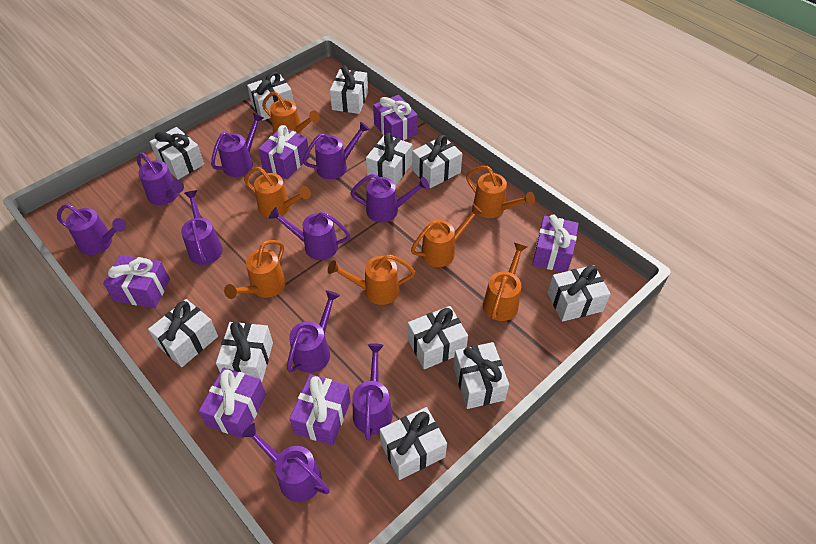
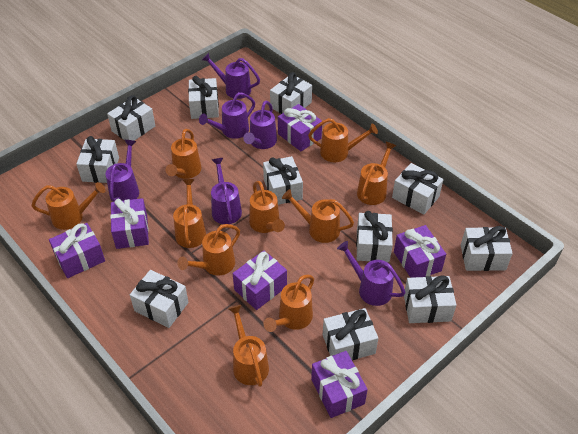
orange watering can: 7 -> 10
purple watering can: 10 -> 6

